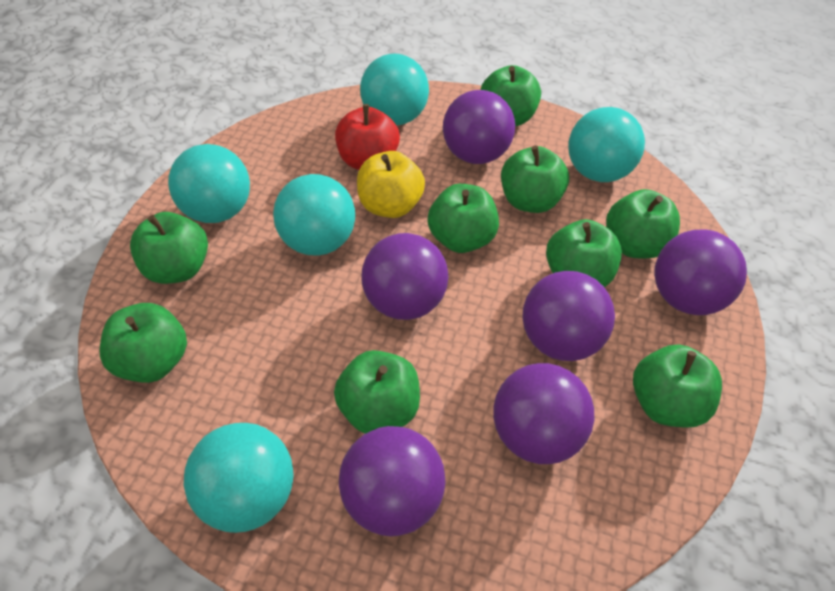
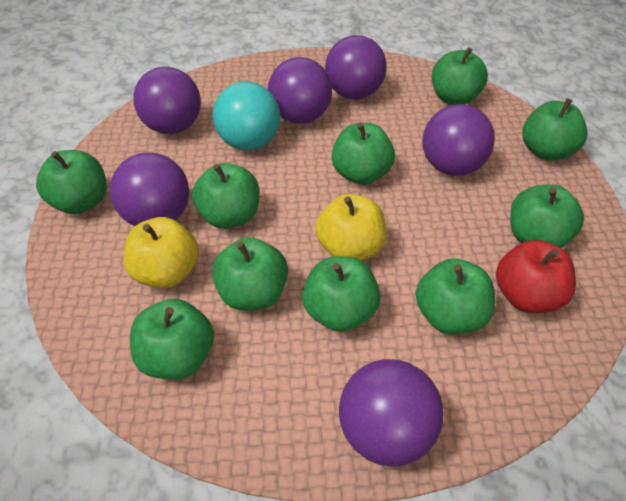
green apple: 9 -> 10
turquoise ball: 5 -> 1
yellow apple: 1 -> 2

